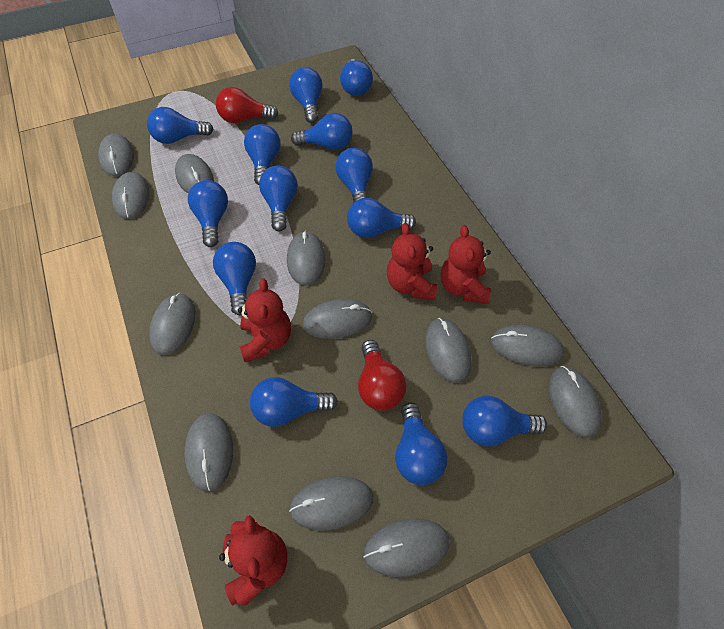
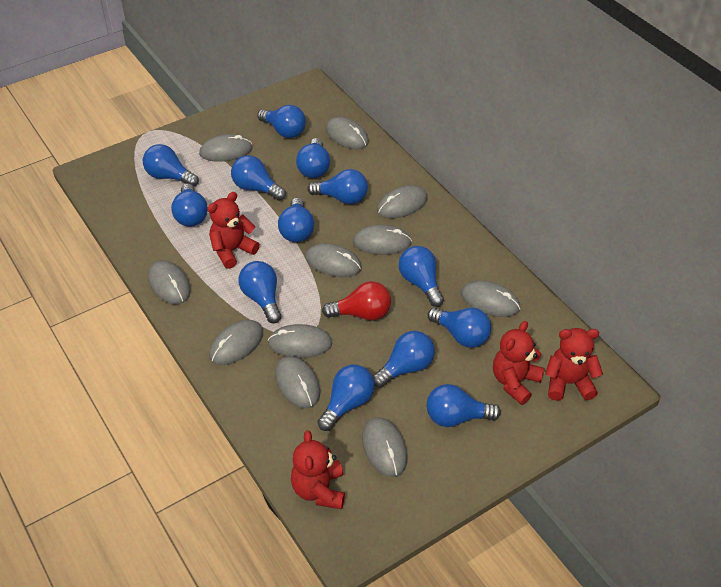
grey mouse: 12 -> 11
red light bulb: 2 -> 1

